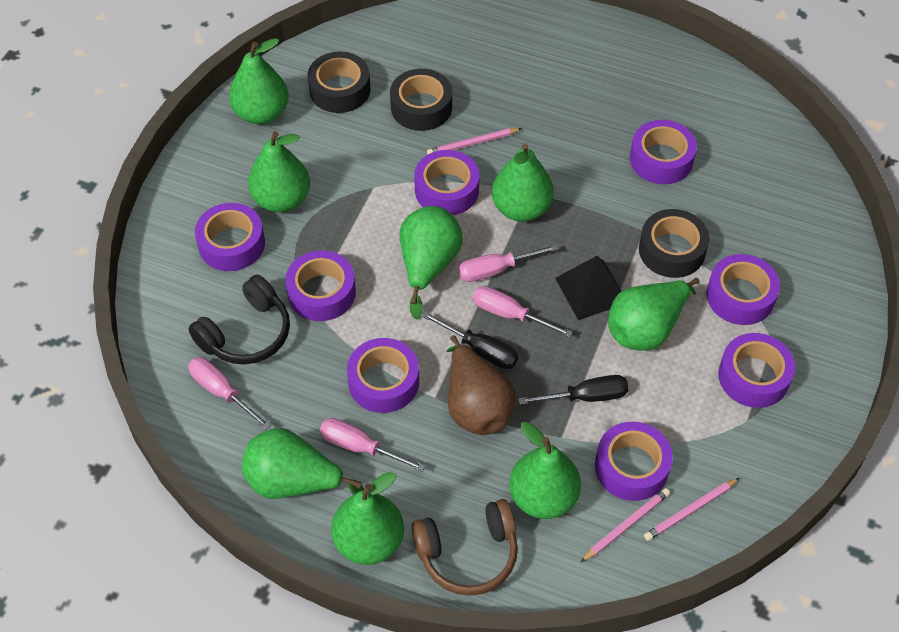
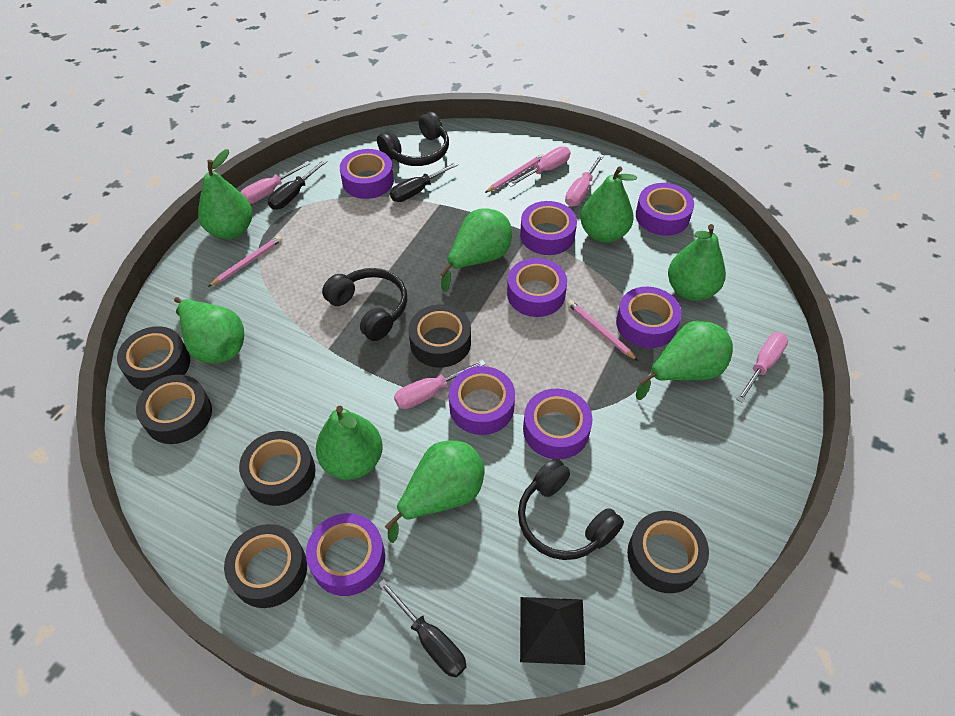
black headphones: 1 -> 3
black screwdriver: 2 -> 3
black tape: 3 -> 6
brown headphones: 1 -> 0
brown pear: 1 -> 0
pink screwdriver: 4 -> 5

